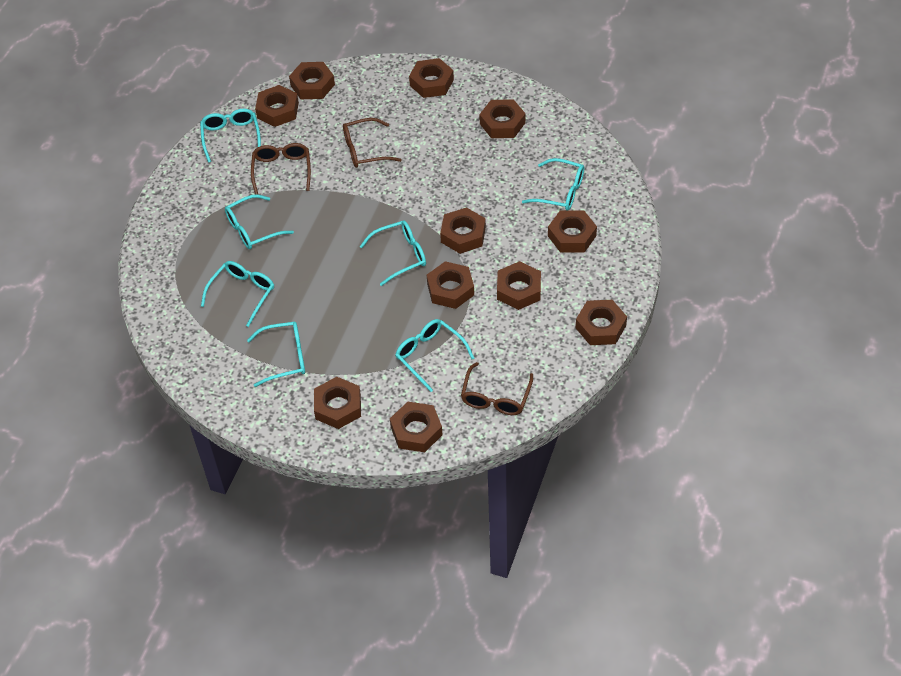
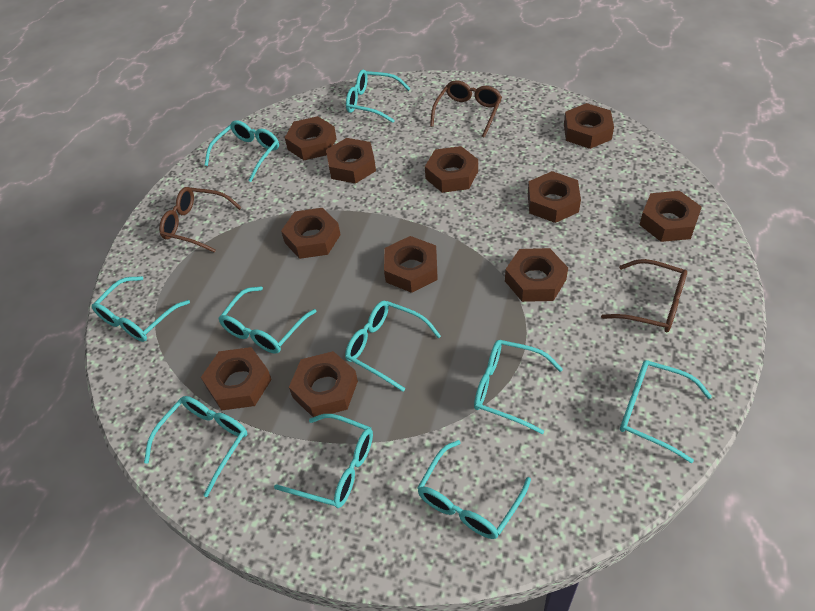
turquoise glasses: 7 -> 10

